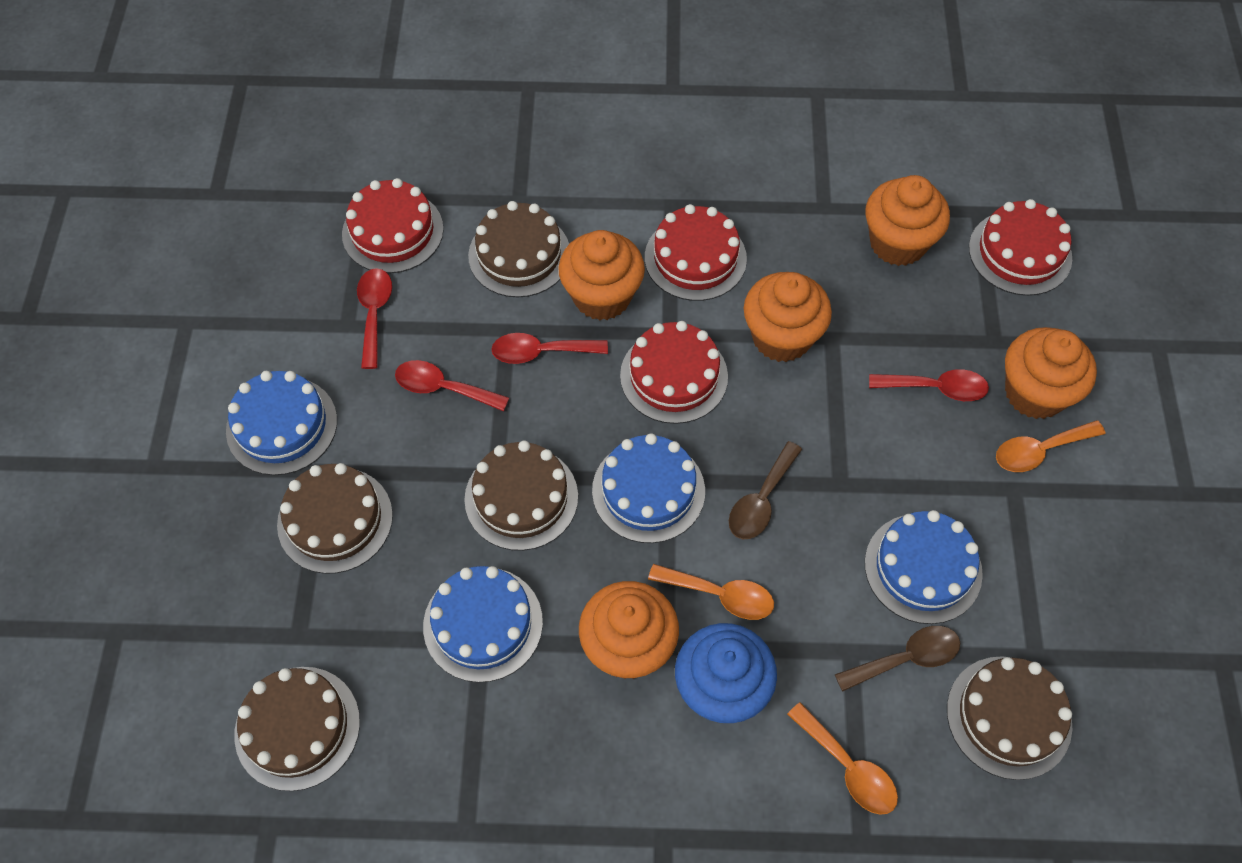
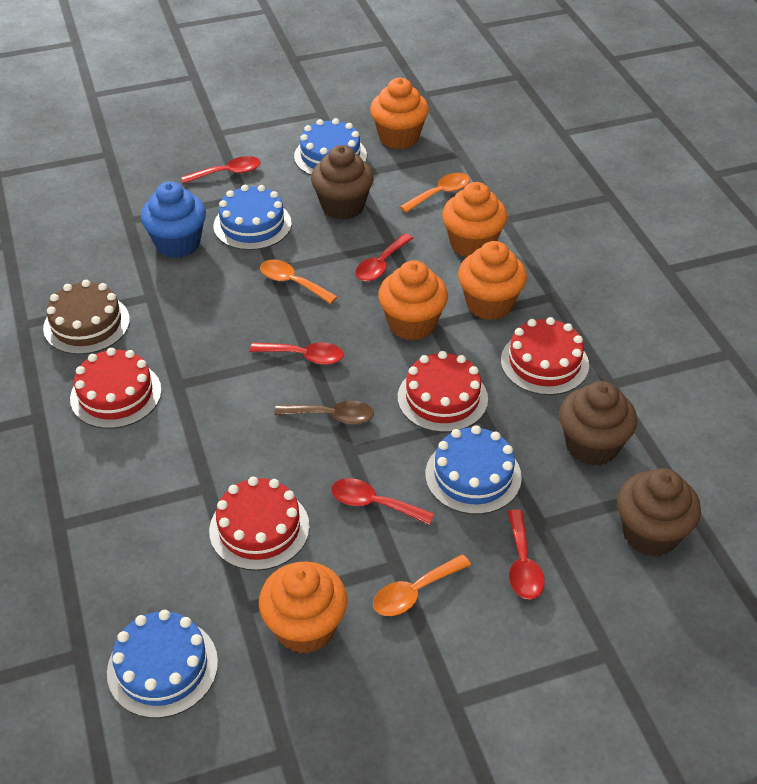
brown cake: 5 -> 1
brown cupcake: 0 -> 3
brown spoon: 2 -> 1
red spoon: 4 -> 5

